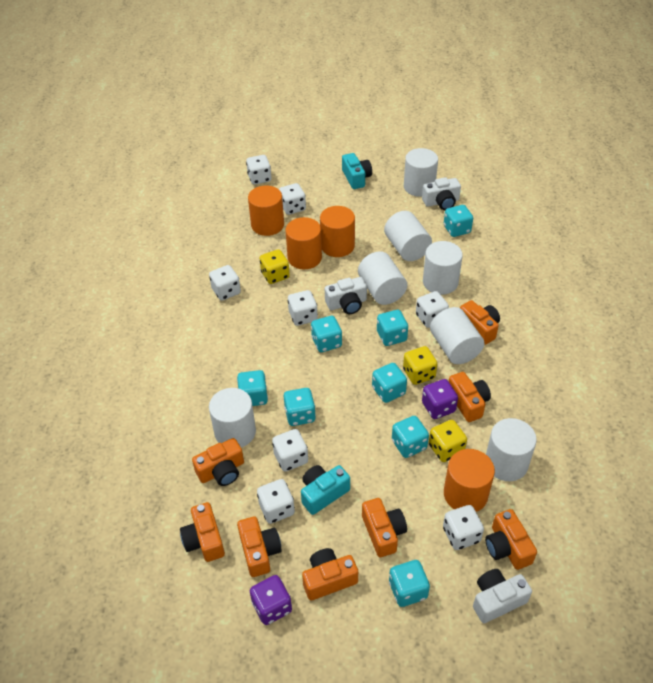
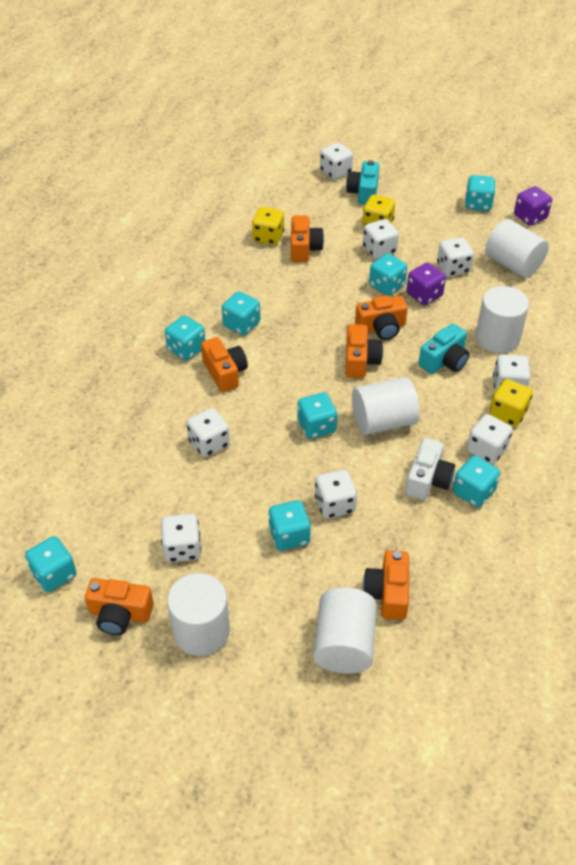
orange camera: 8 -> 6
orange cylinder: 4 -> 0
white camera: 3 -> 1
white cylinder: 7 -> 5

